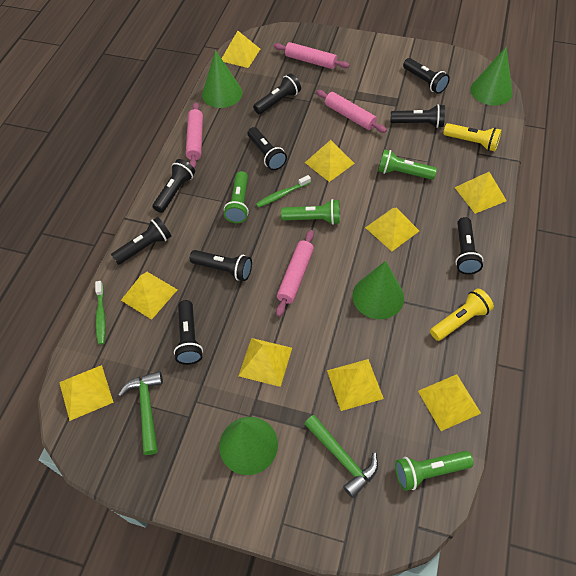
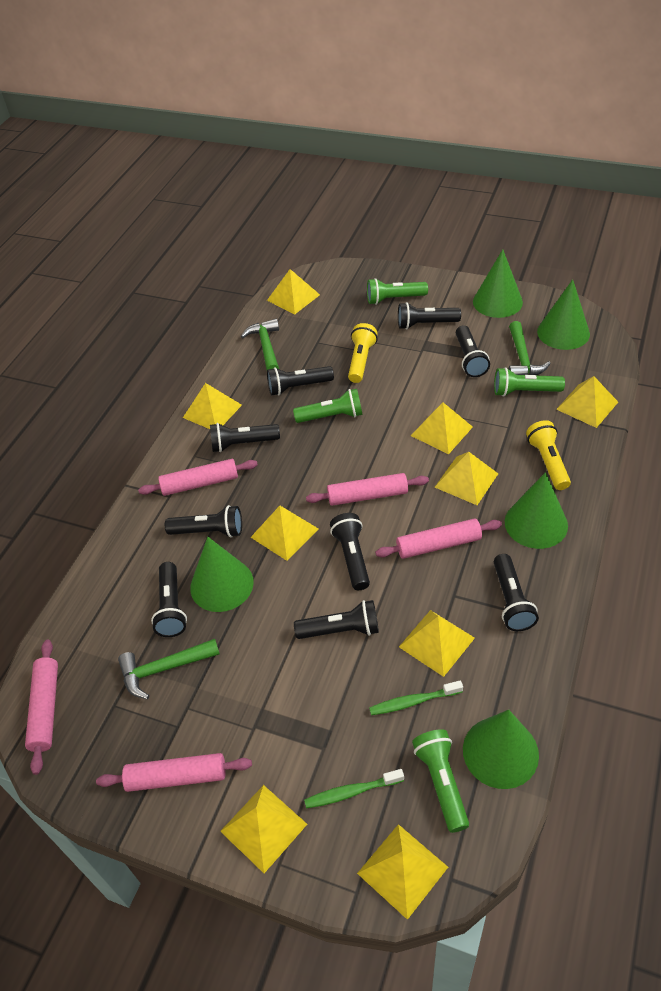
green cone: 4 -> 5
green hammer: 2 -> 3
pink rolling pin: 4 -> 5

